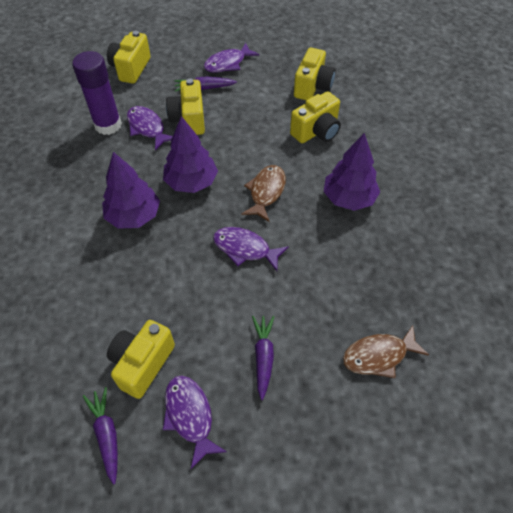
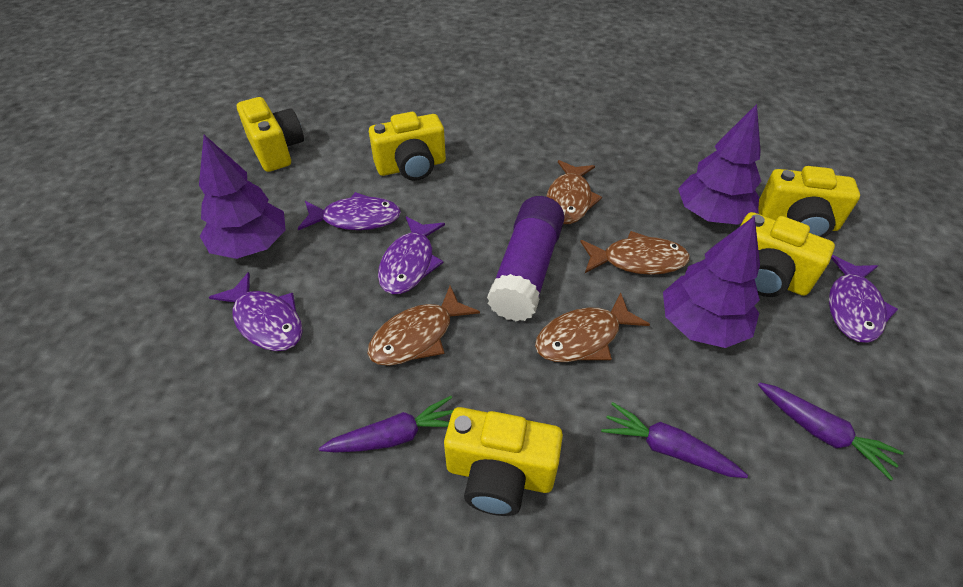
brown fish: 2 -> 4

